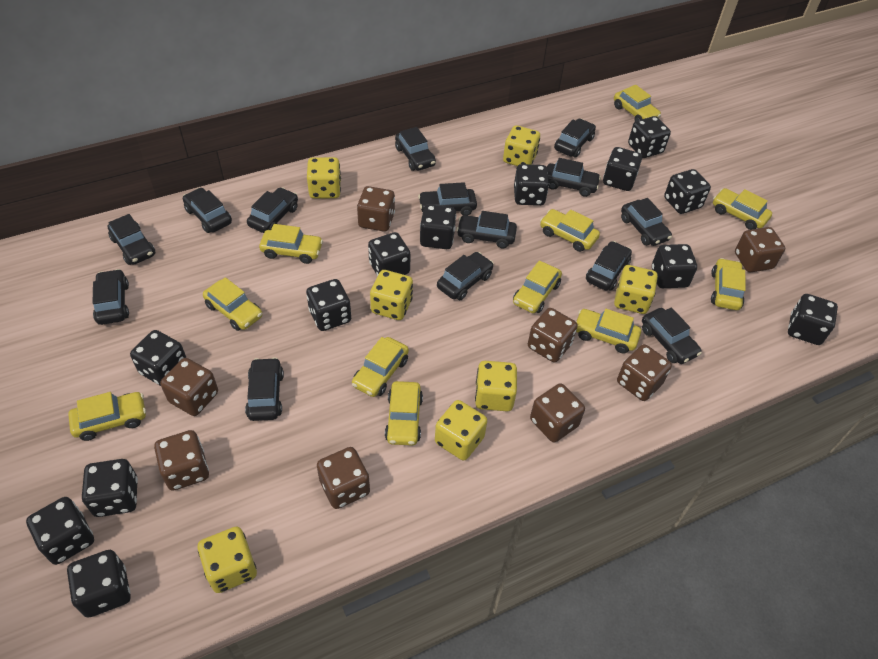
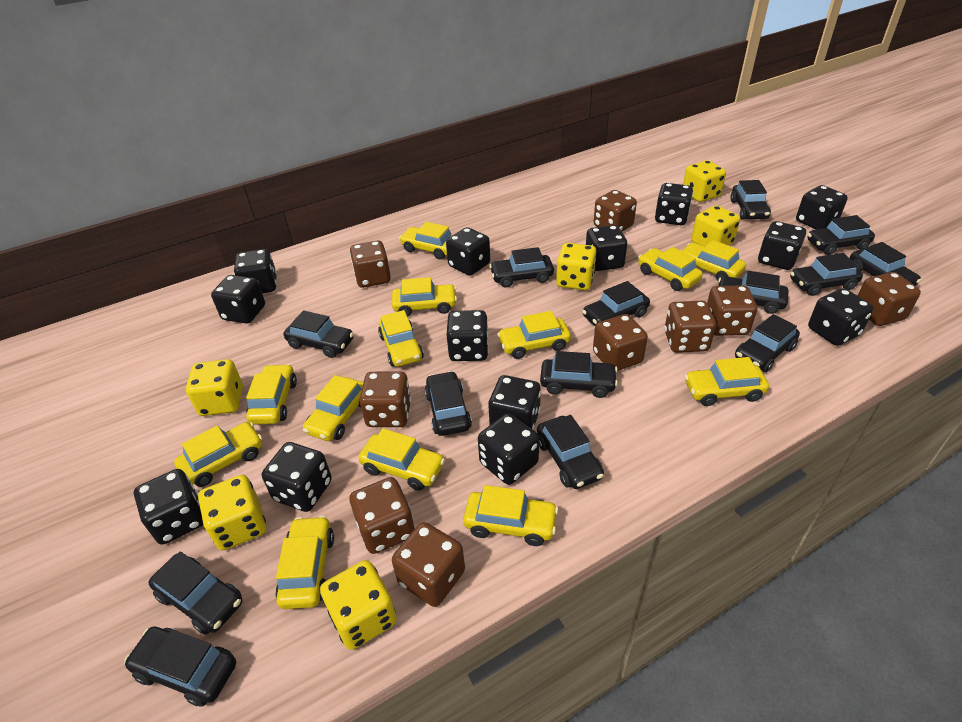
brown dice: 8 -> 9
yellow car: 11 -> 13
yellow dice: 7 -> 6

